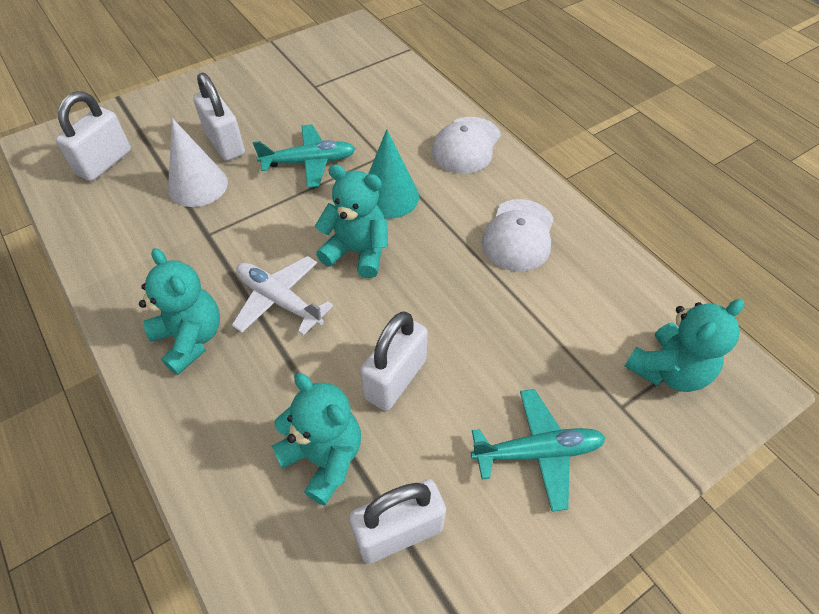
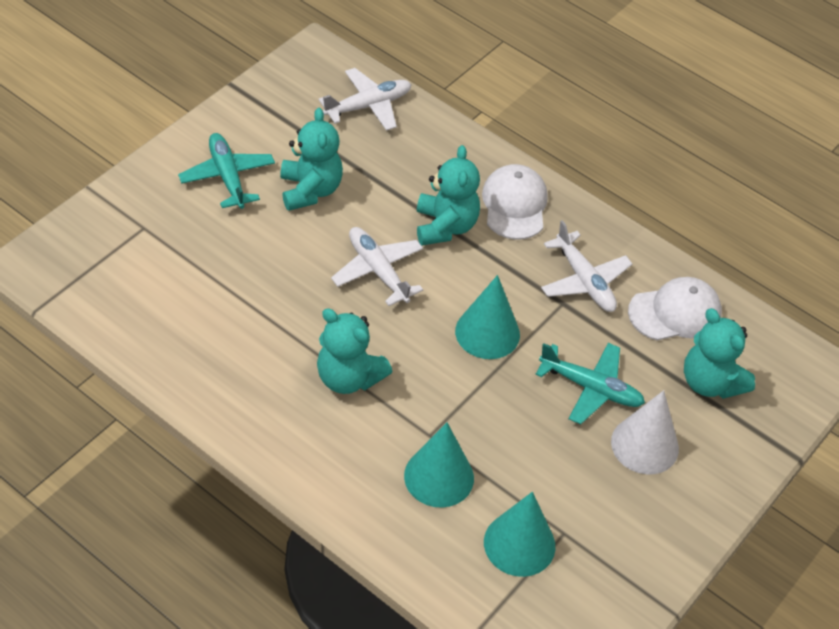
turquoise cone: 1 -> 3
white padlock: 4 -> 0
white plane: 1 -> 3

